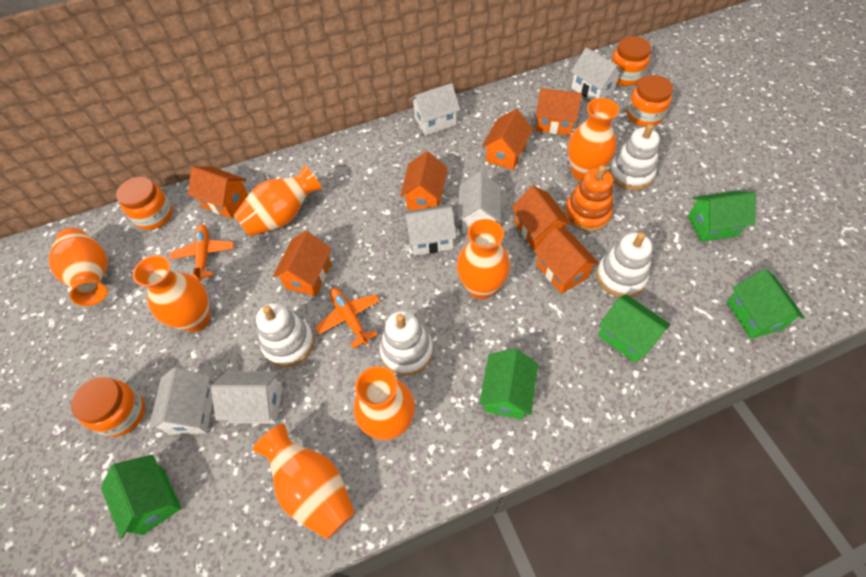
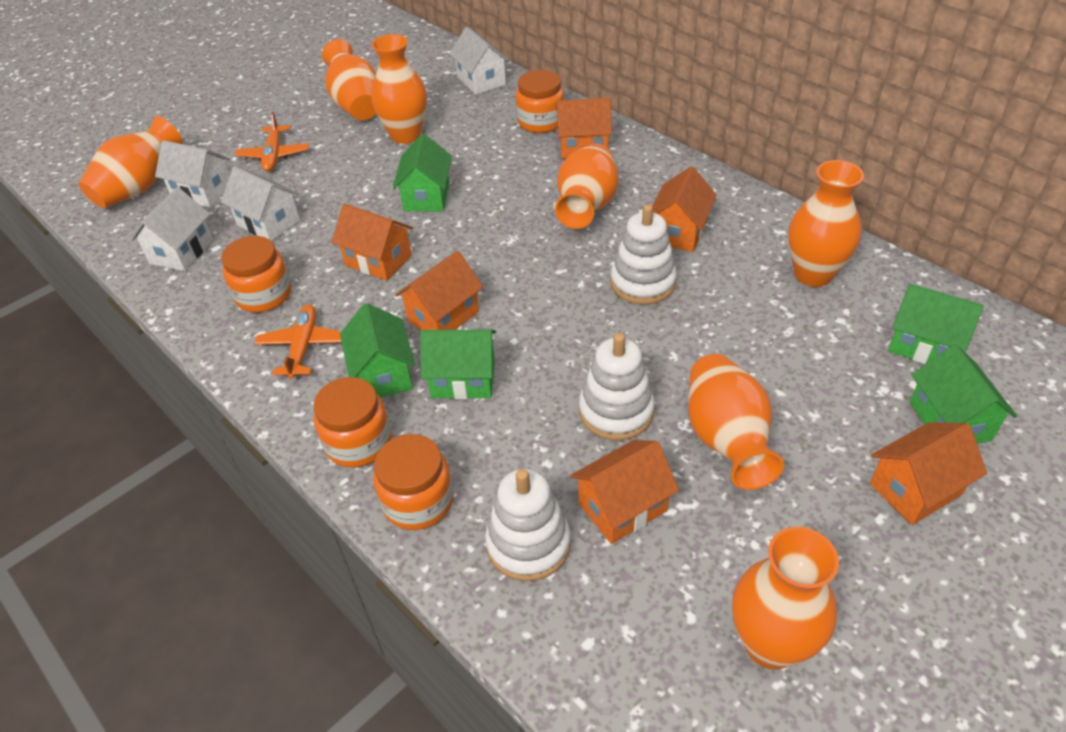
orange house: 7 -> 6
orange stacking toy: 1 -> 0
white house: 6 -> 4
white stacking toy: 4 -> 3

